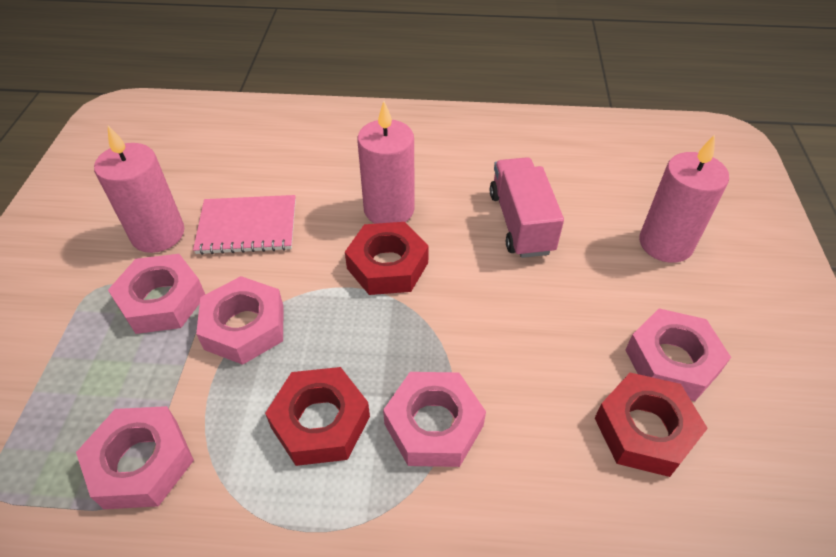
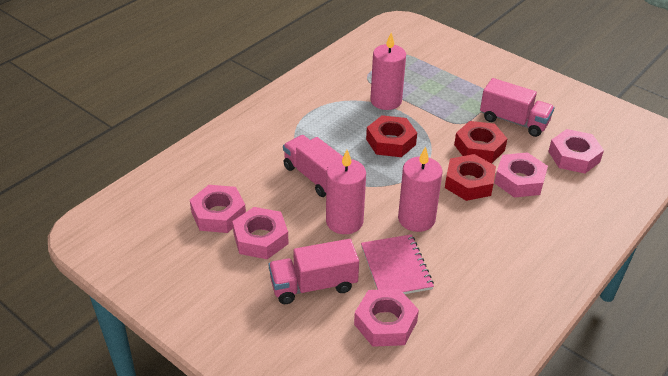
pink truck: 1 -> 3

